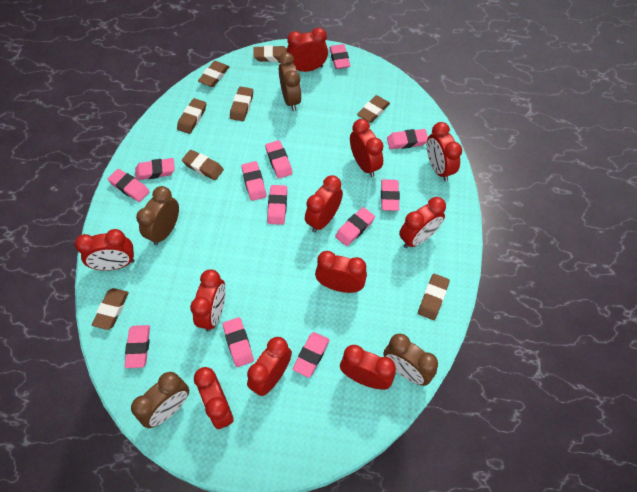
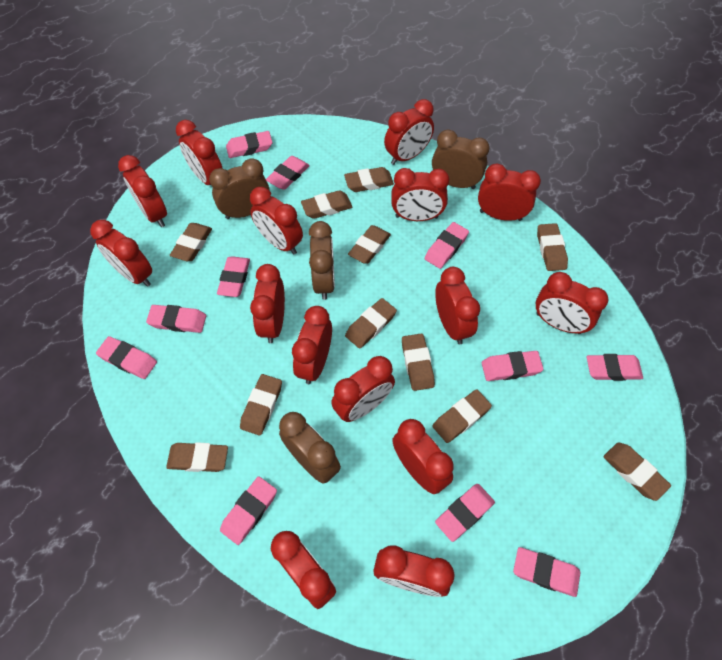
brown eraser: 8 -> 11
pink eraser: 12 -> 11
red clock: 11 -> 15

